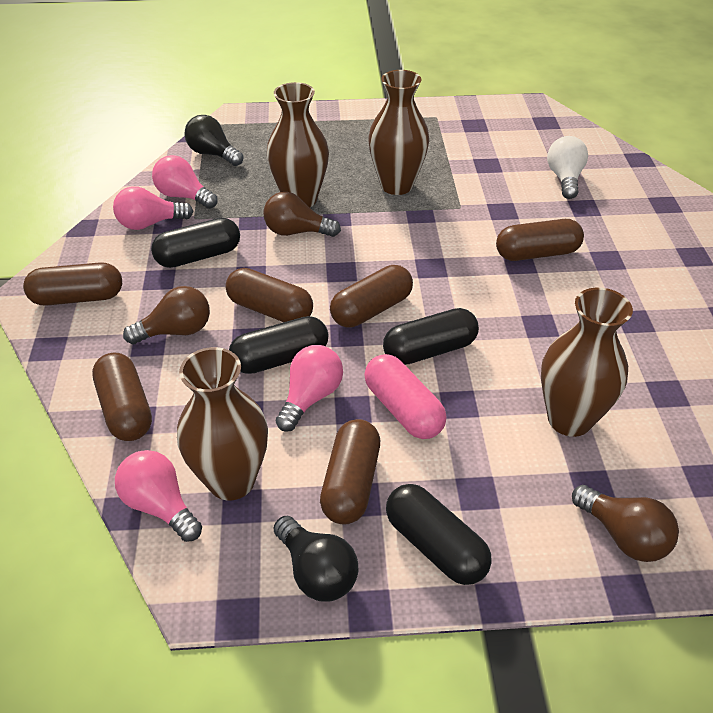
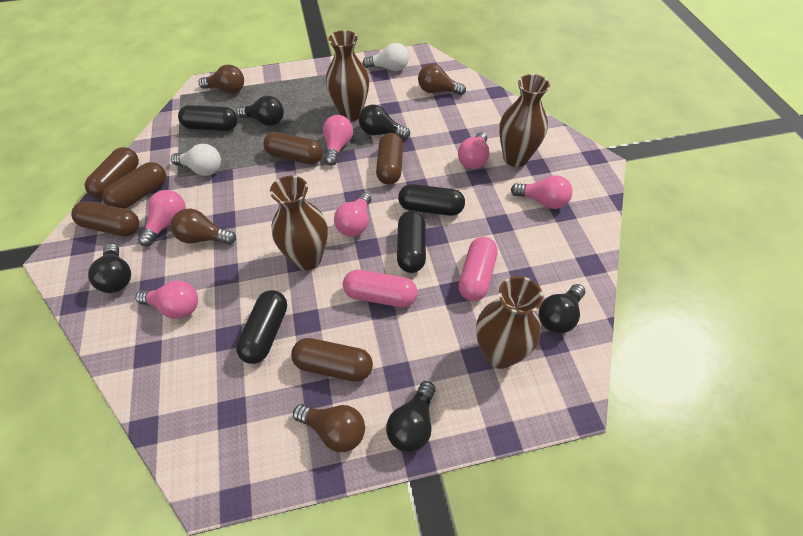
black light bulb: 2 -> 5
brown light bulb: 3 -> 4
pink capsule: 1 -> 2
pink light bulb: 4 -> 6
white light bulb: 1 -> 2

